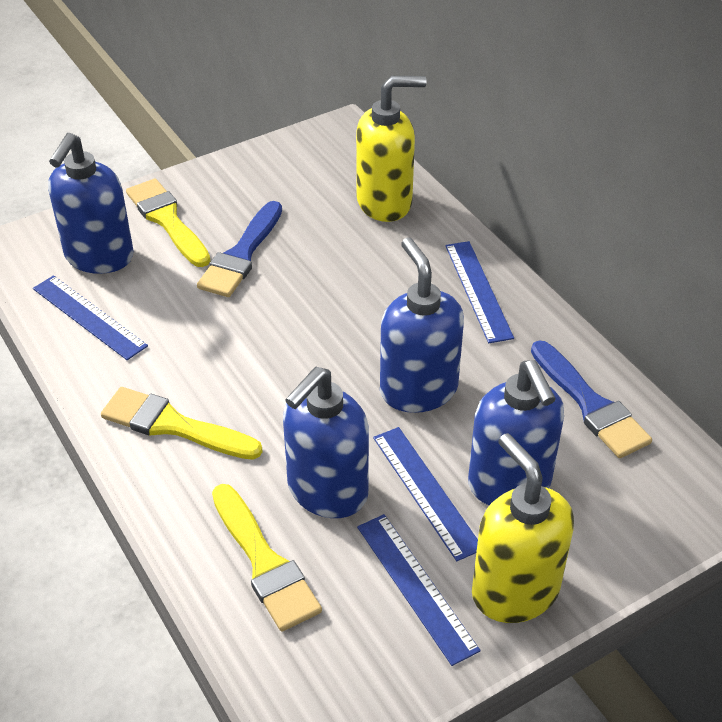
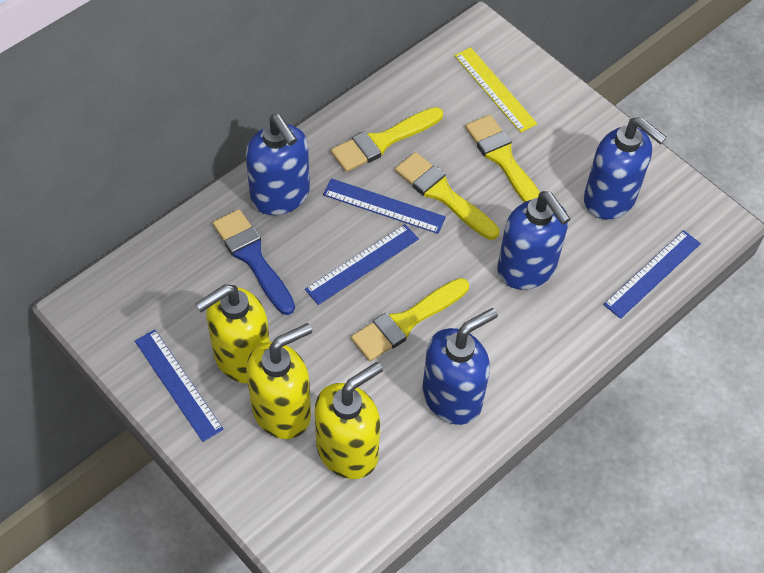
blue brush: 2 -> 1
yellow brush: 3 -> 4
yellow ruler: 0 -> 1
yellow soap dispenser: 2 -> 3

